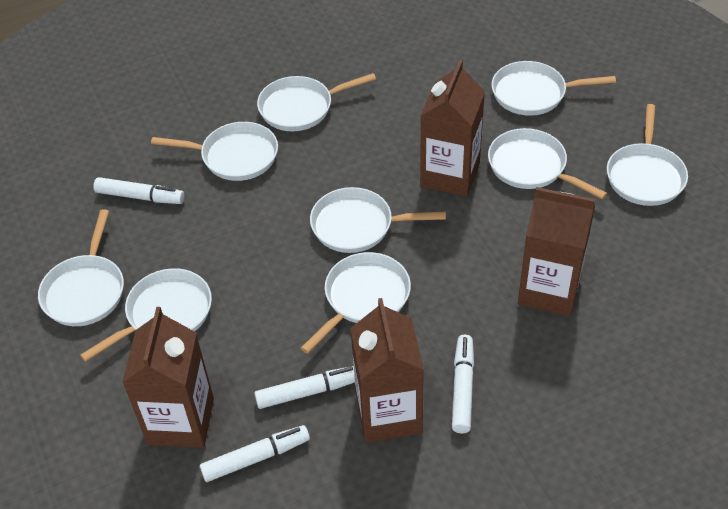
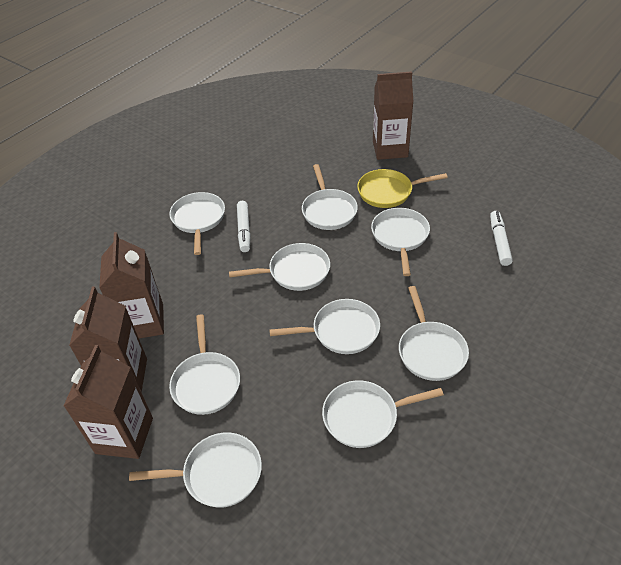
white marker: 4 -> 2
yellow pan: 0 -> 1

